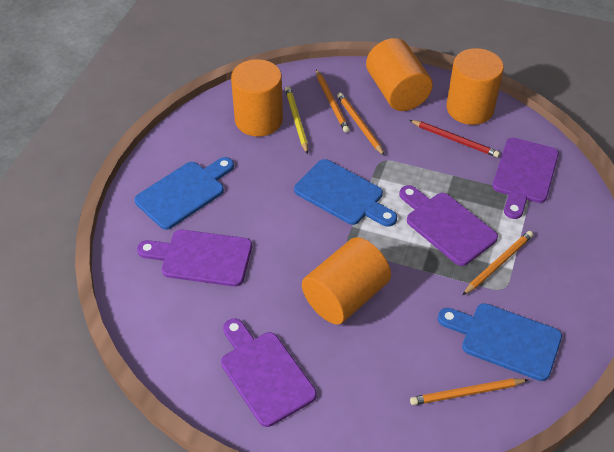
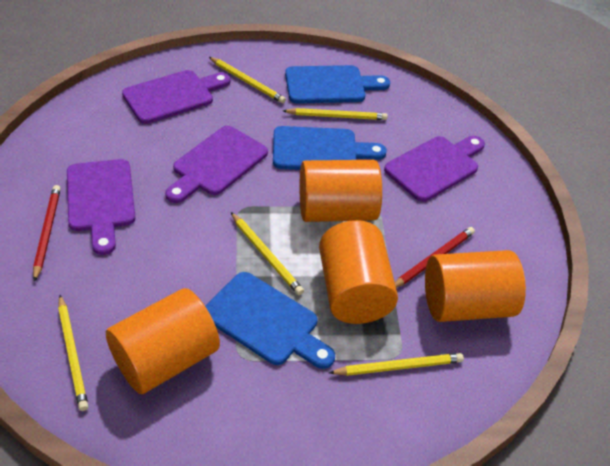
orange pencil: 4 -> 0
red pencil: 1 -> 2
yellow pencil: 1 -> 5

